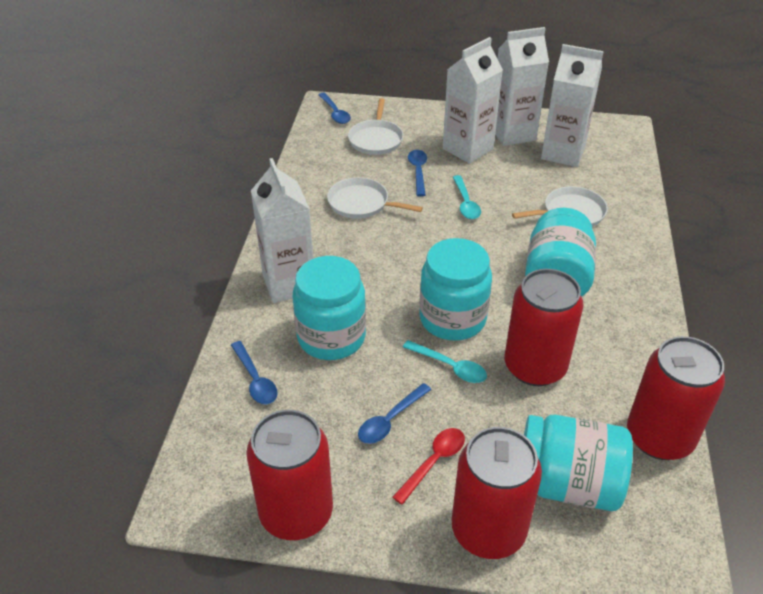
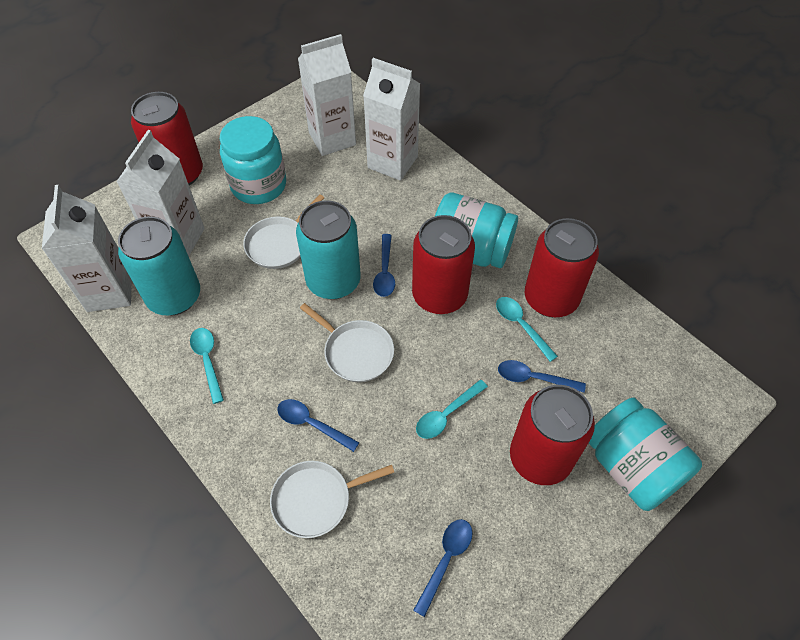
red spoon: 1 -> 0
turquoise can: 0 -> 2
turquoise jar: 4 -> 3
turquoise spoon: 2 -> 3

